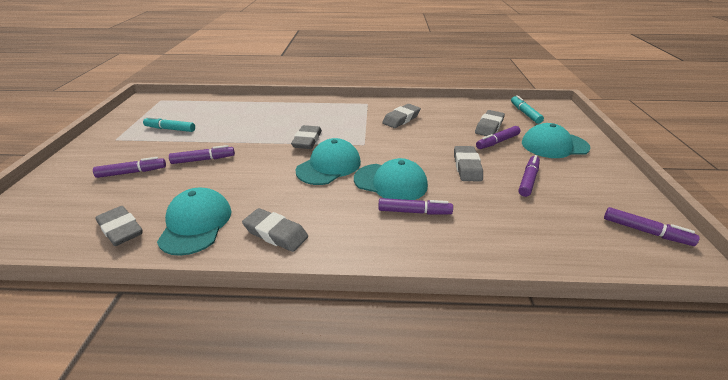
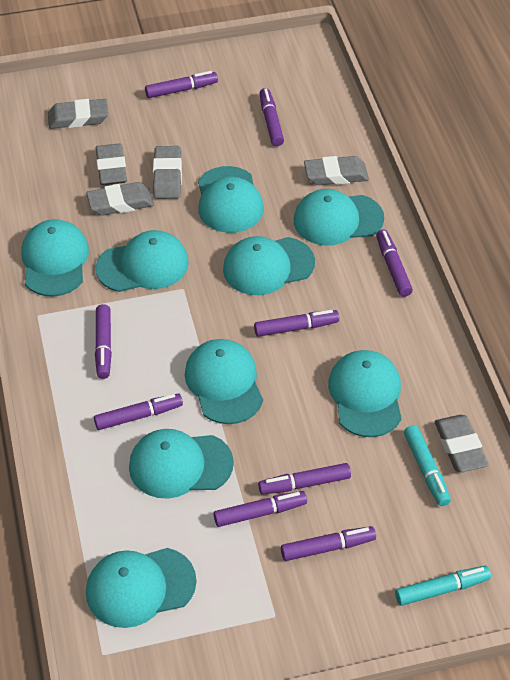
purple marker: 6 -> 9
turquoise cap: 4 -> 9

